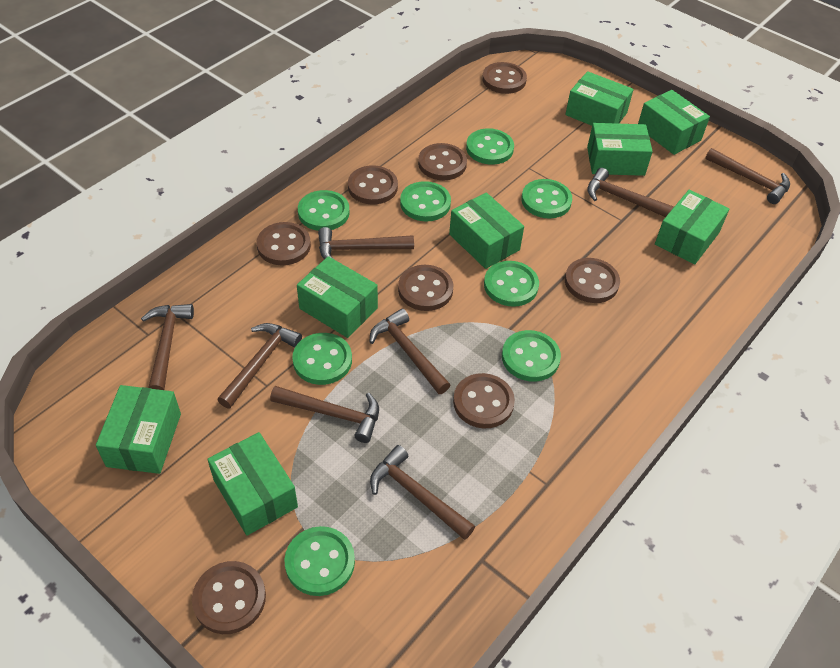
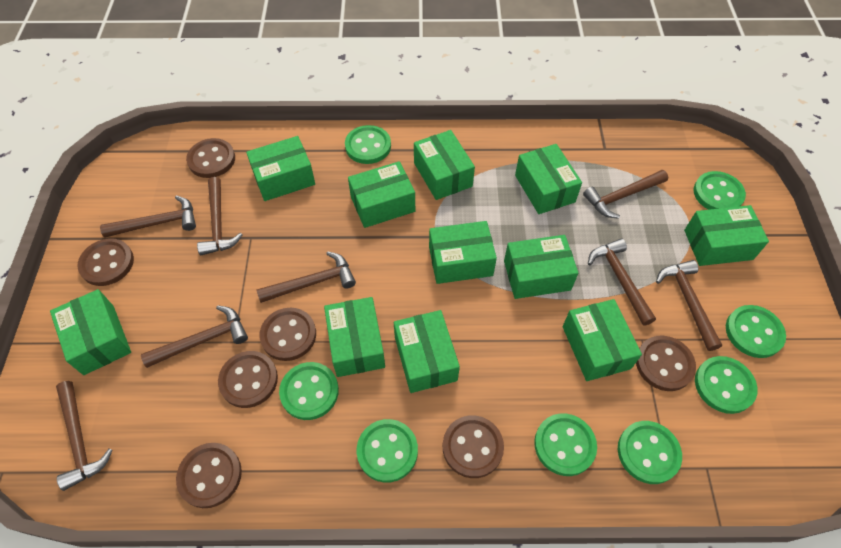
brown button: 8 -> 7
green box: 8 -> 11

